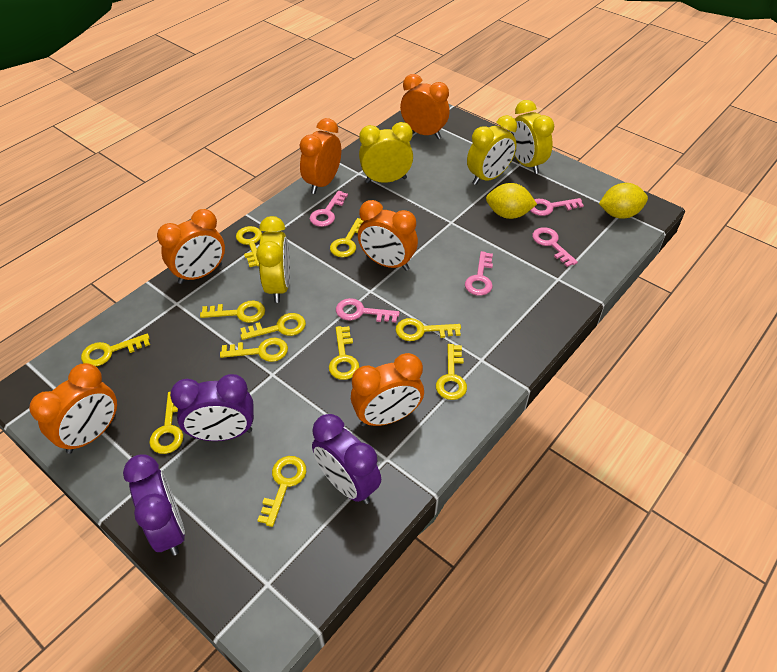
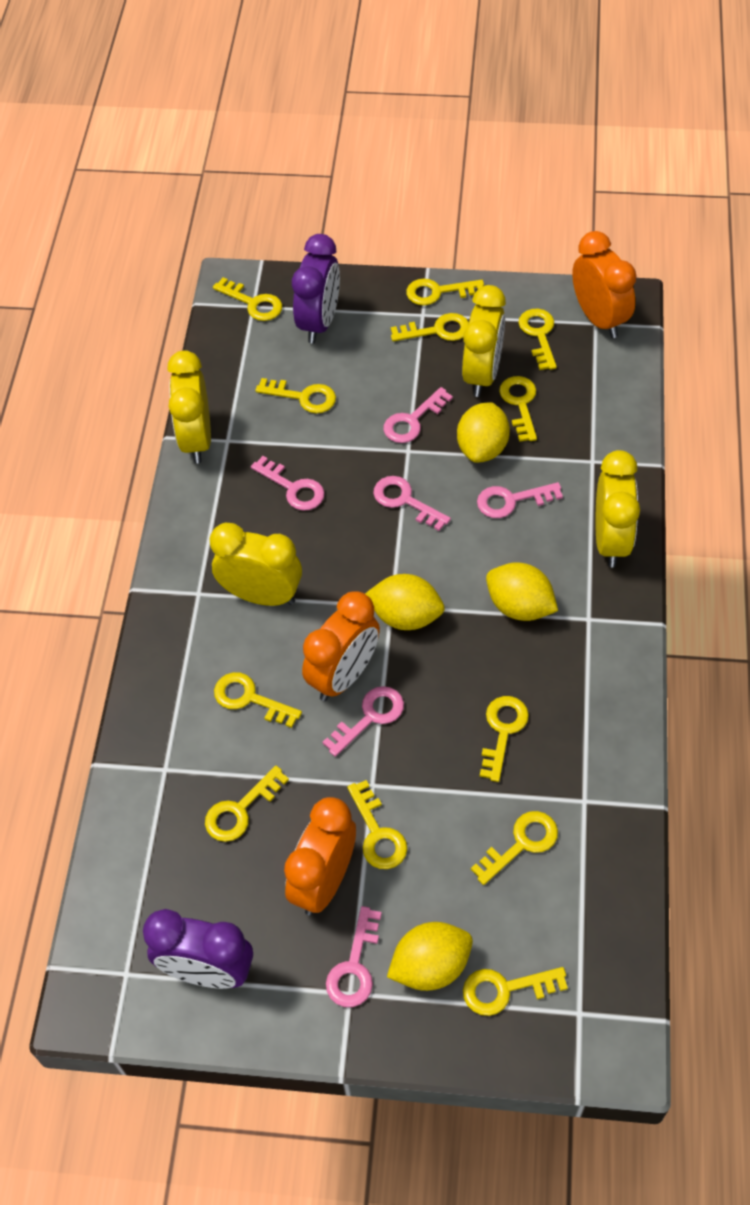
orange clock: 6 -> 3
pink key: 5 -> 6
purple clock: 3 -> 2
yellow key: 11 -> 12
yellow lemon: 2 -> 4

